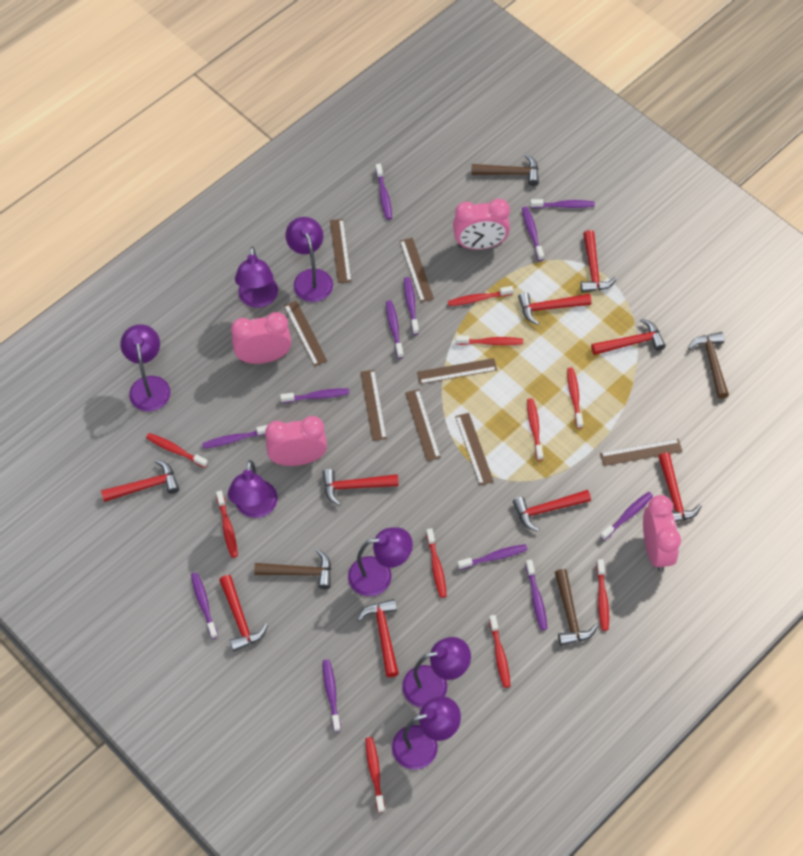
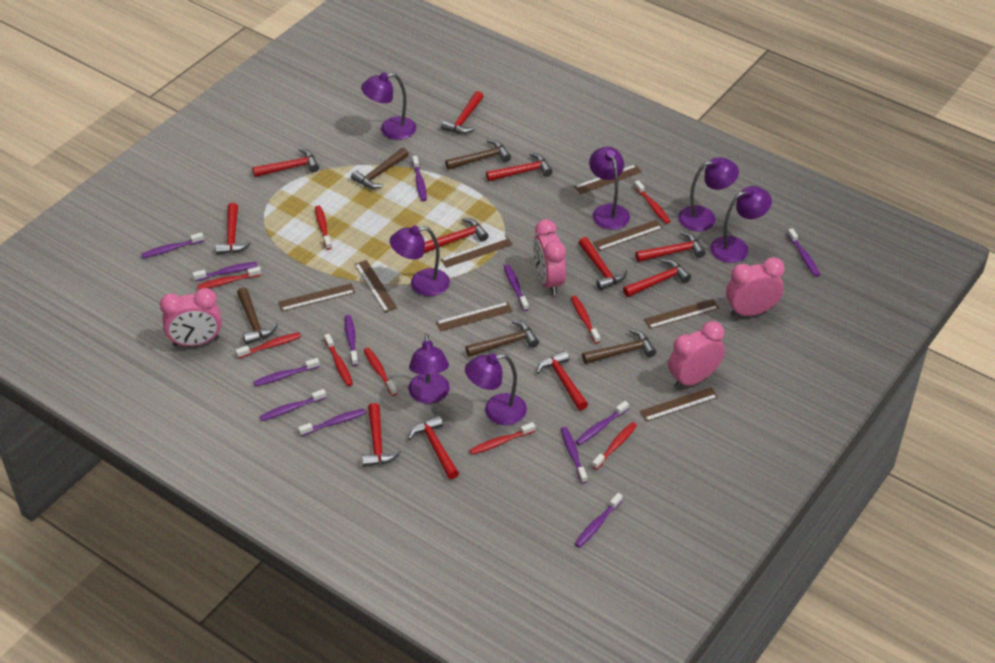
brown hammer: 4 -> 5
red hammer: 9 -> 11
red toothbrush: 10 -> 9

